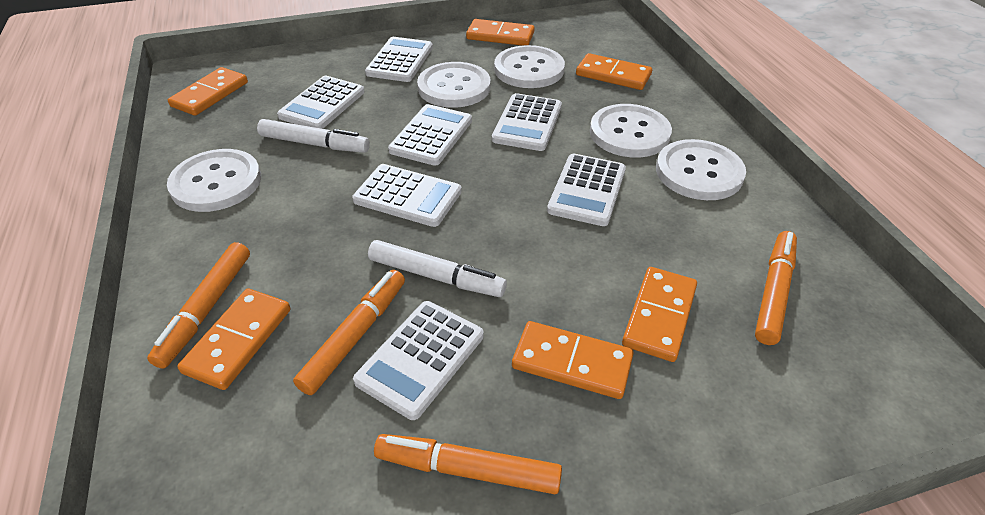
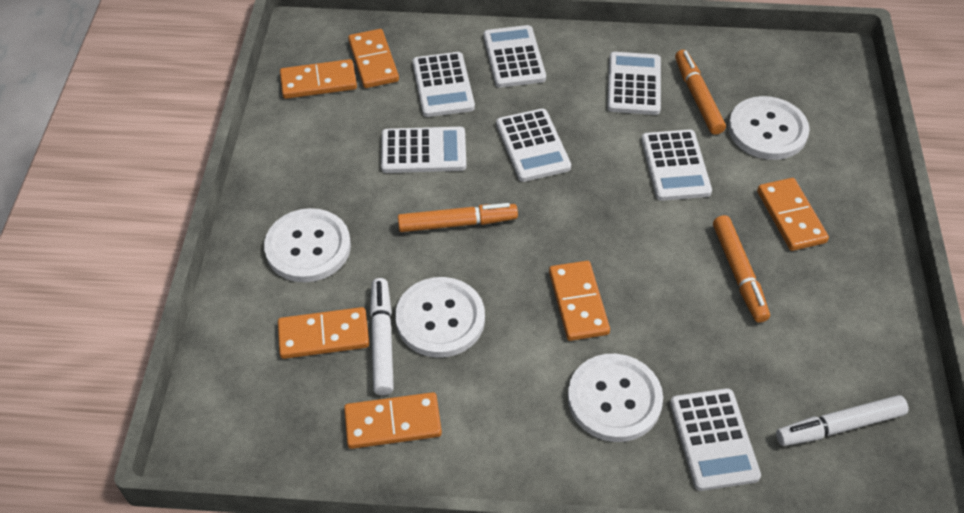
orange marker: 4 -> 3
white button: 5 -> 4

